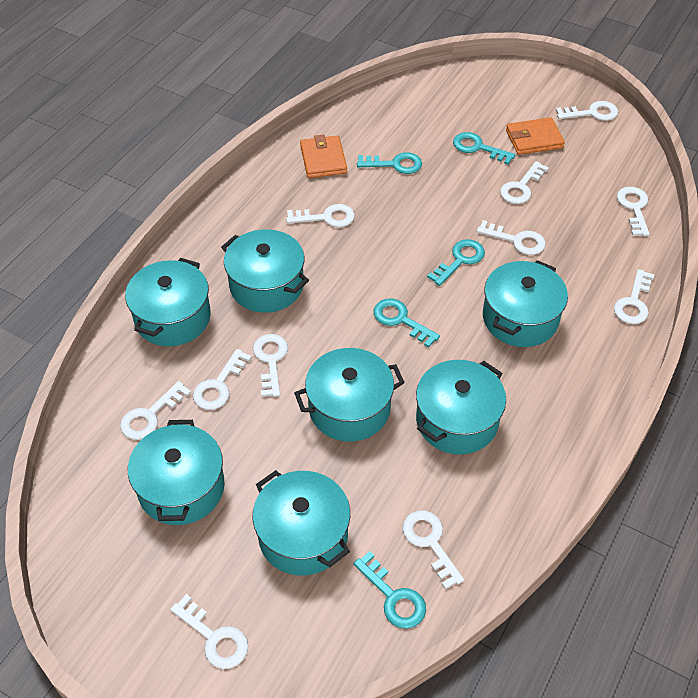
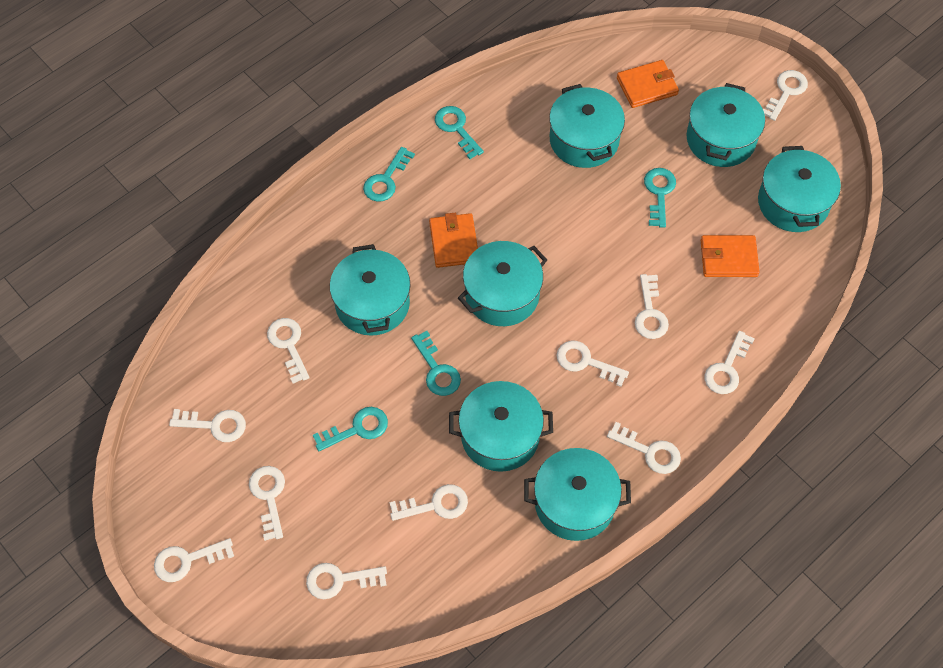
orange wallet: 2 -> 3

